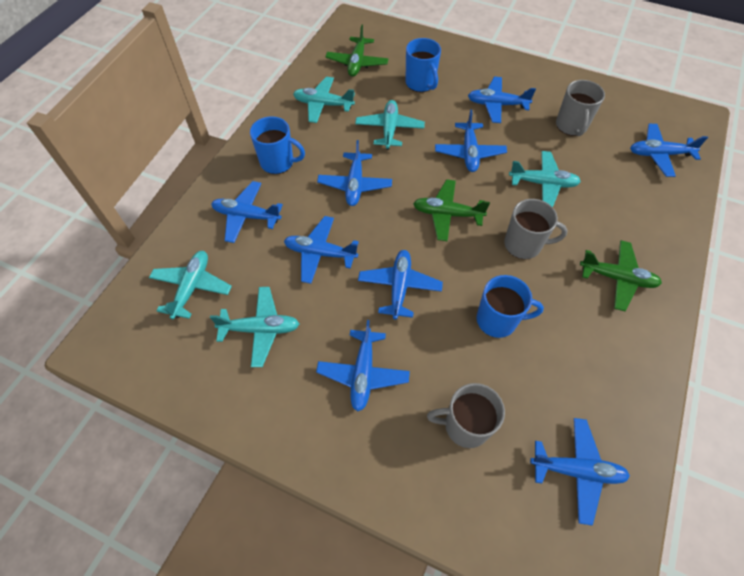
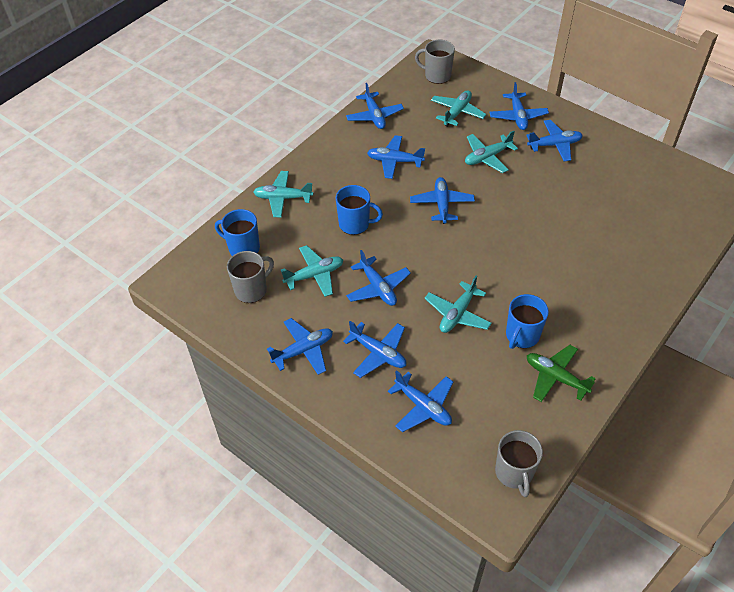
green plane: 3 -> 1

